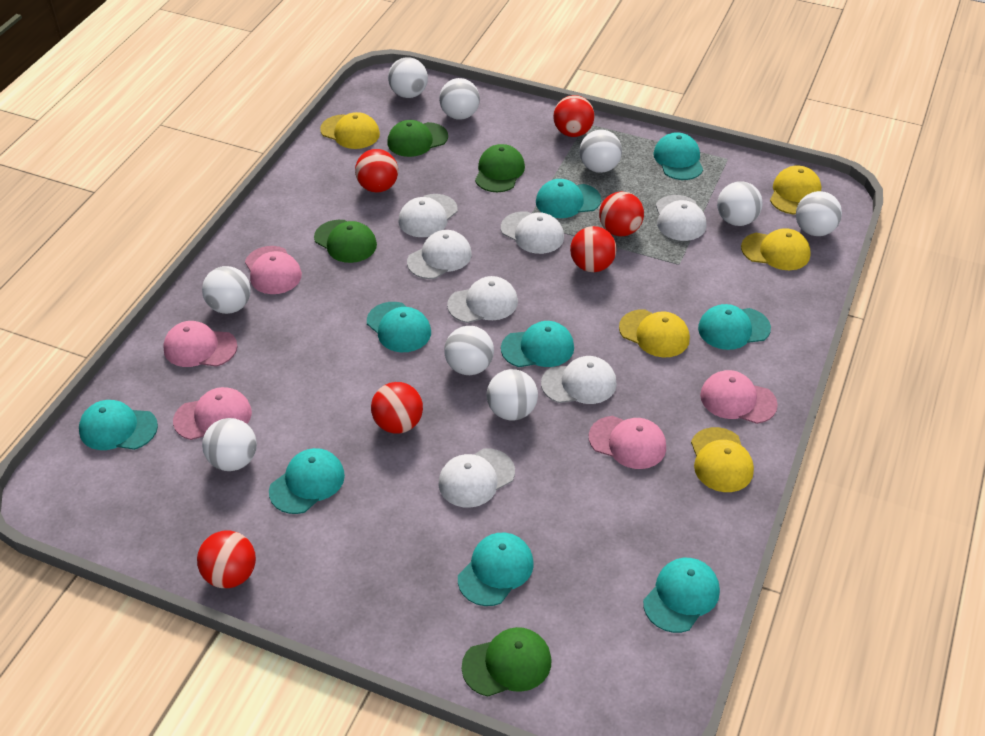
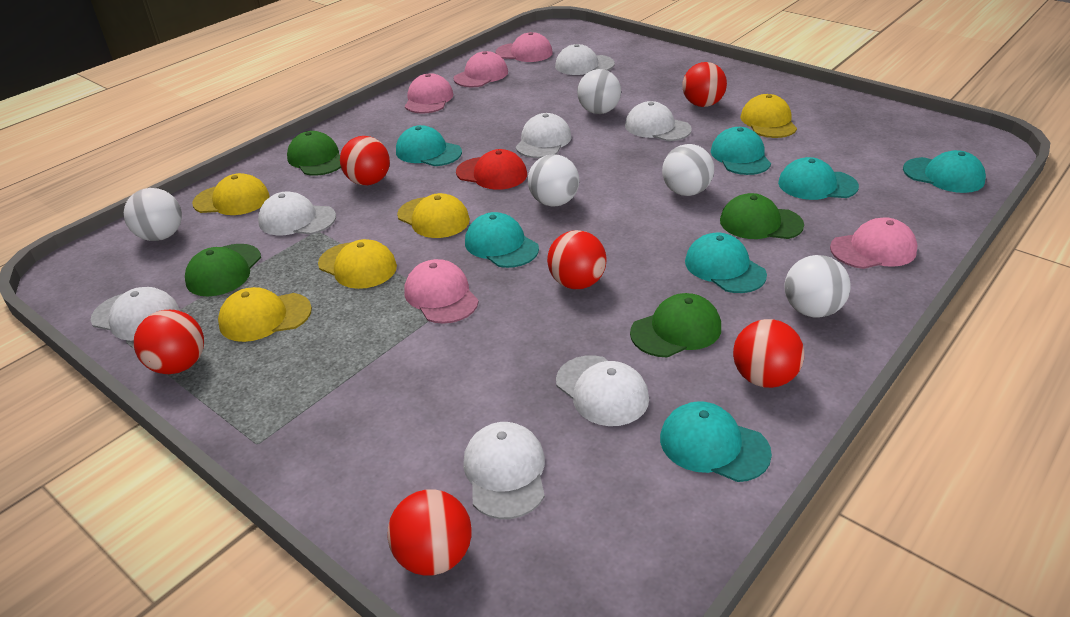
red cap: 0 -> 1
turquoise cap: 9 -> 7
white ball: 9 -> 5

